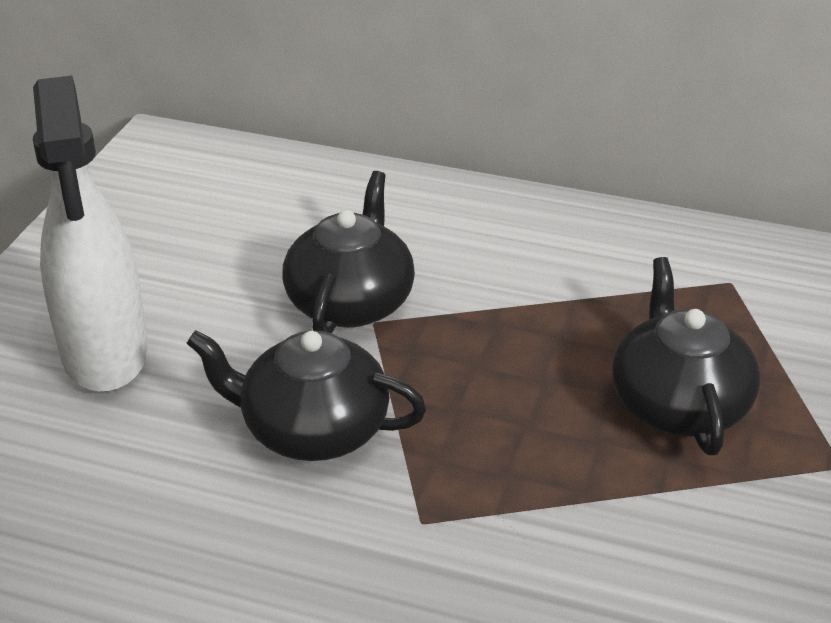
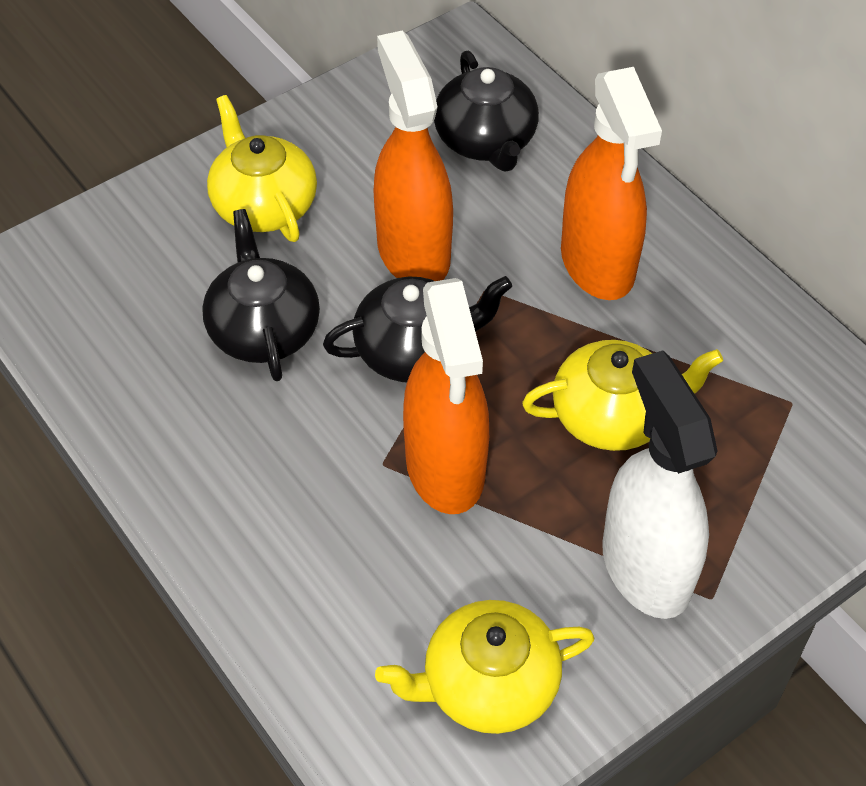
orange spray bottle: 0 -> 3
yellow teapot: 0 -> 3

